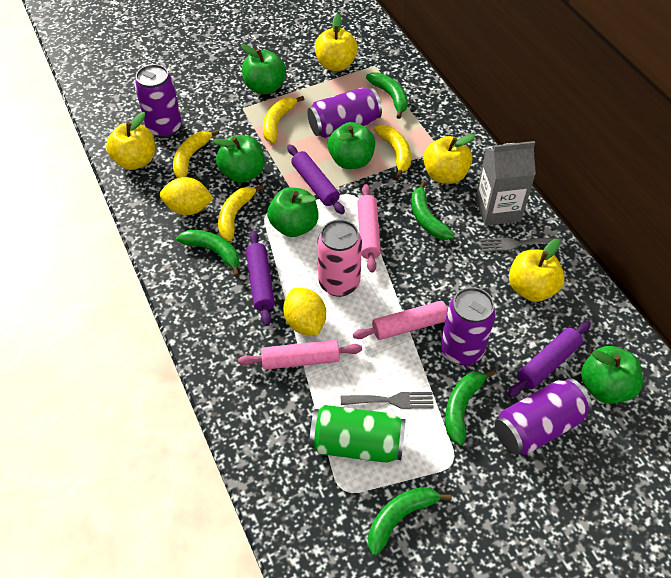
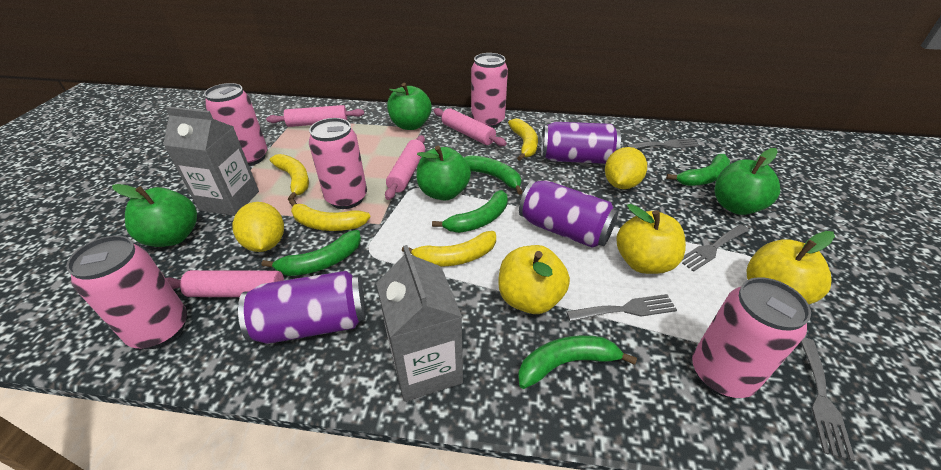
green apple: 5 -> 4
green can: 1 -> 0
grey carton: 1 -> 2
grey fork: 2 -> 4
pink can: 1 -> 5
pink rolling pin: 3 -> 4
purple can: 4 -> 3
purple rolling pin: 3 -> 0
yellow apple: 4 -> 3

